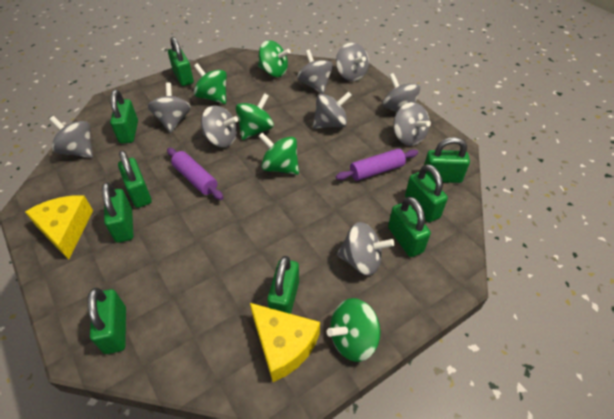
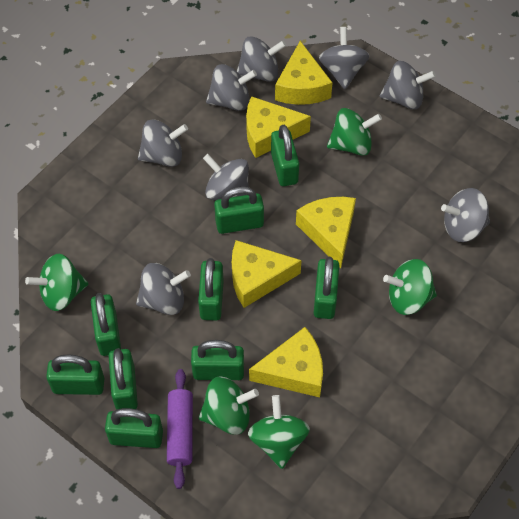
grey spinning top: 9 -> 8
purple rolling pin: 2 -> 1
yellow cheese: 2 -> 5

